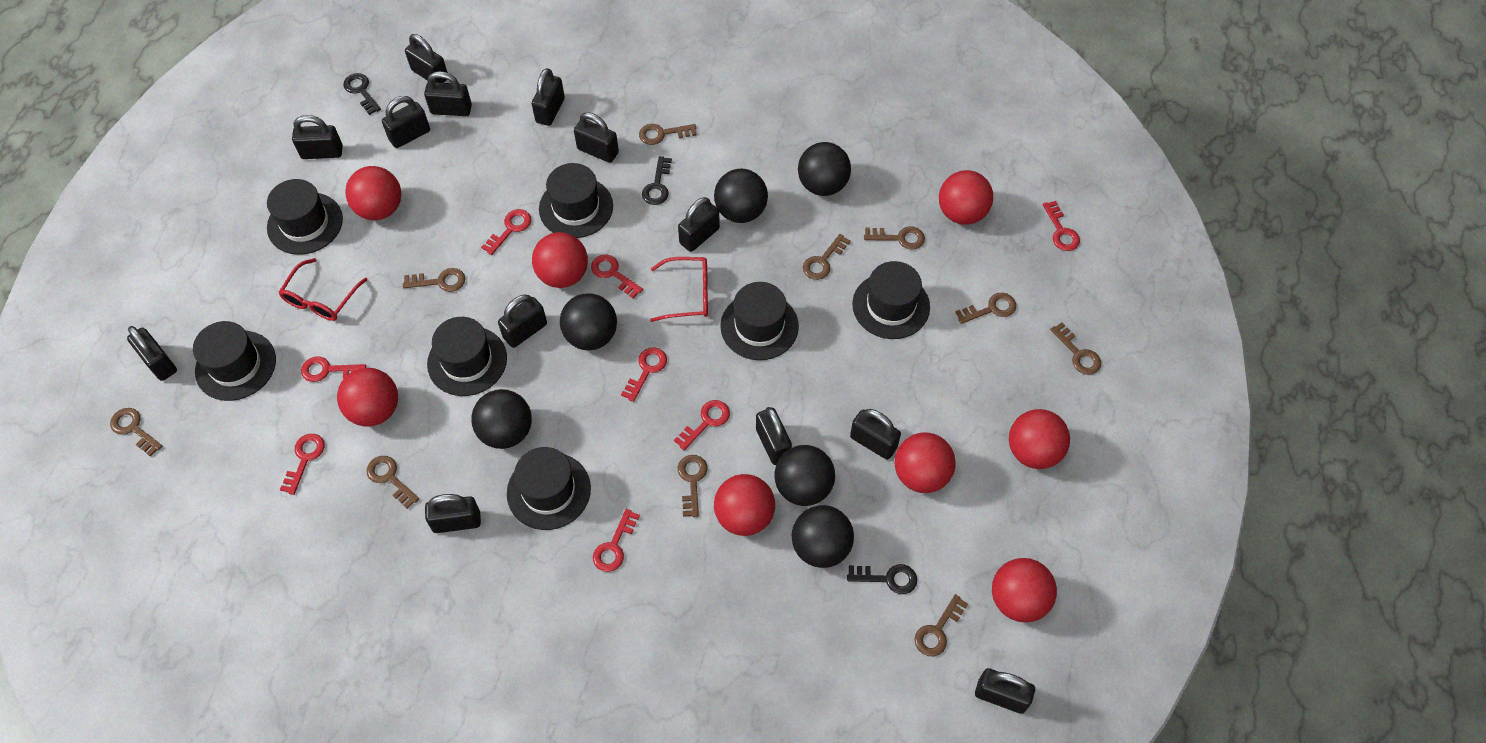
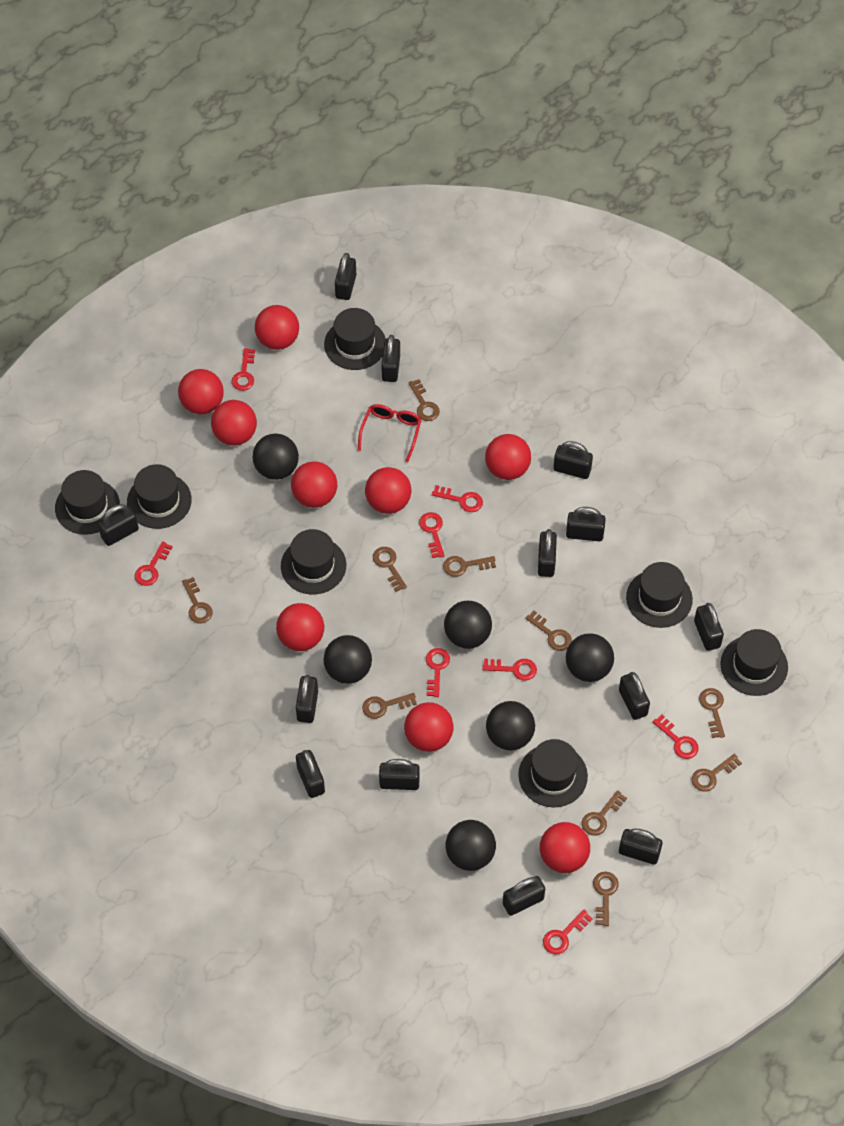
black key: 3 -> 0
red ball: 8 -> 9
red glasses: 2 -> 1

